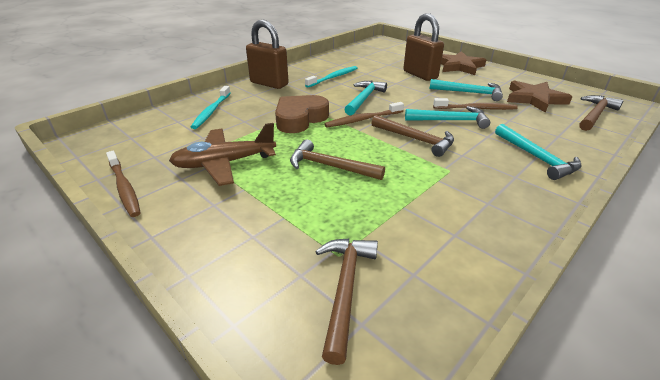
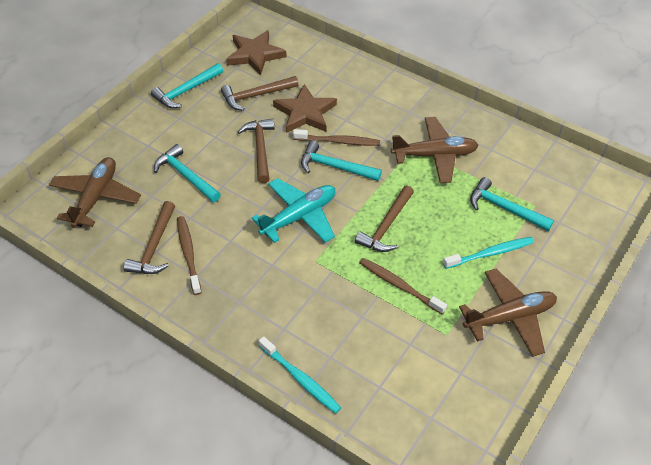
brown heart: 1 -> 0
brown padlock: 2 -> 0
brown plane: 1 -> 3
turquoise plane: 0 -> 1

